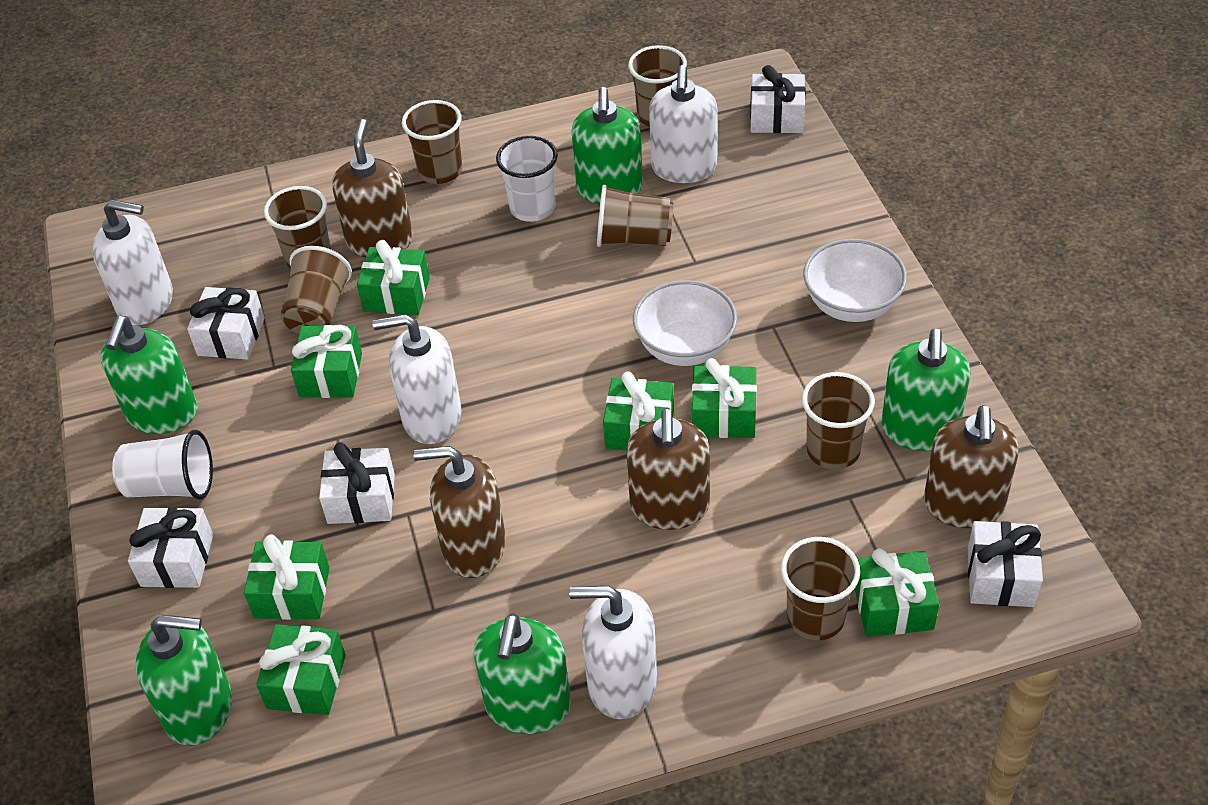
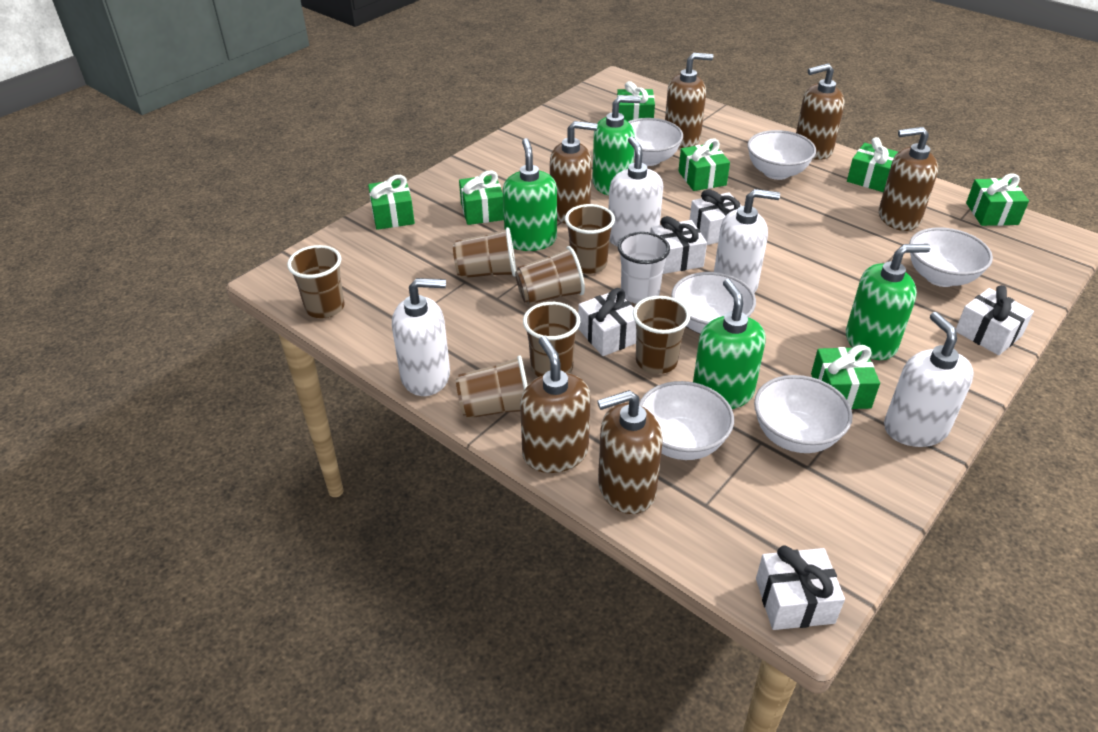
brown soap dispenser: 4 -> 6
green soap dispenser: 5 -> 4
white bowl: 2 -> 6
white cup: 2 -> 1

